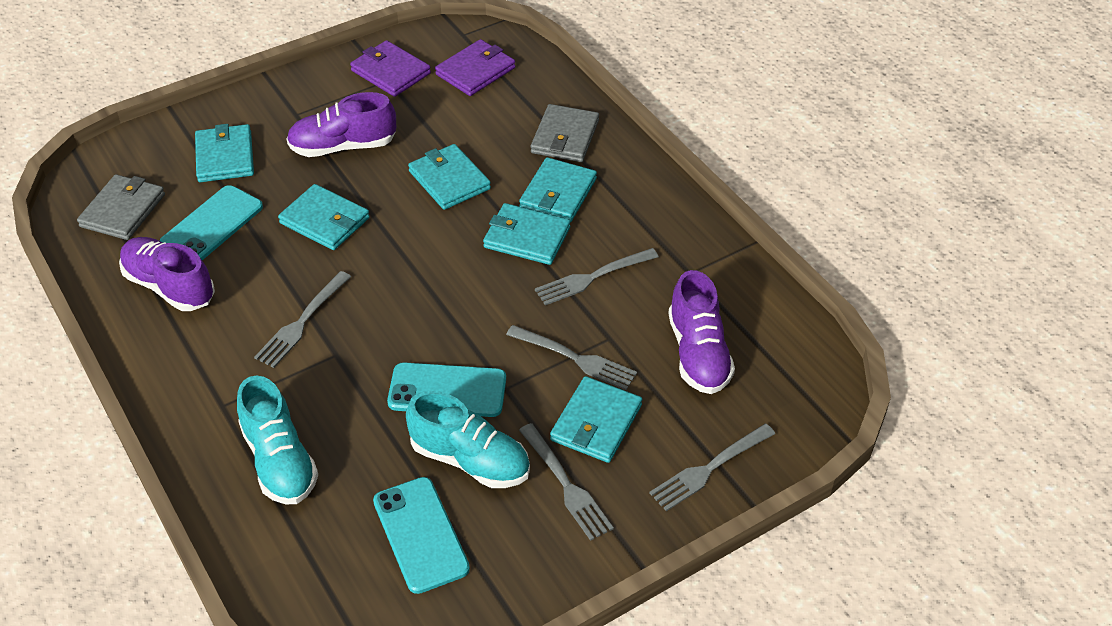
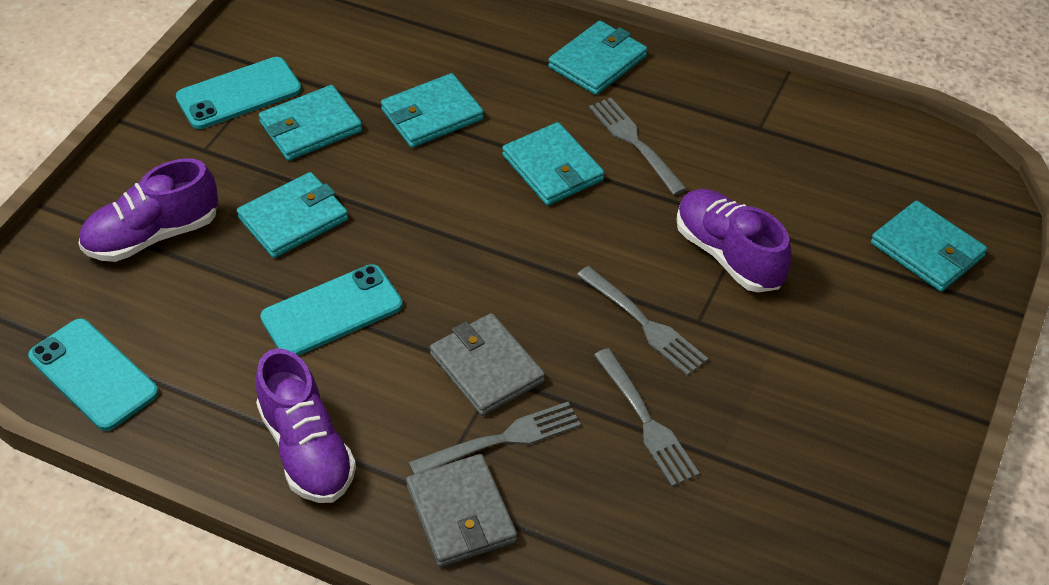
grey fork: 5 -> 4
purple wallet: 2 -> 0
turquoise shoe: 2 -> 0

